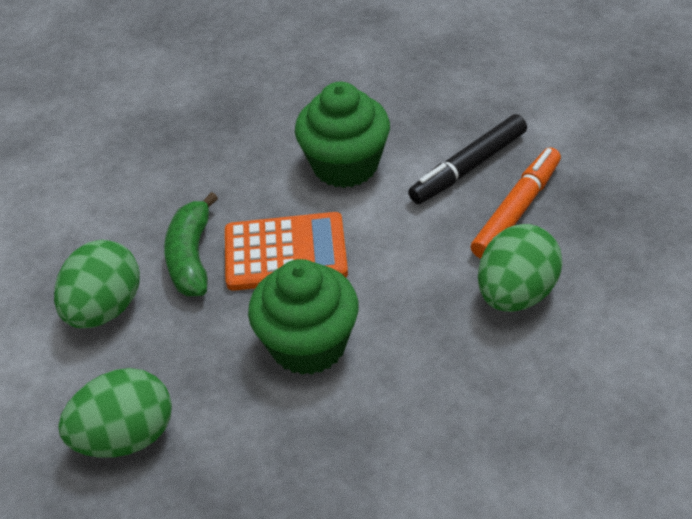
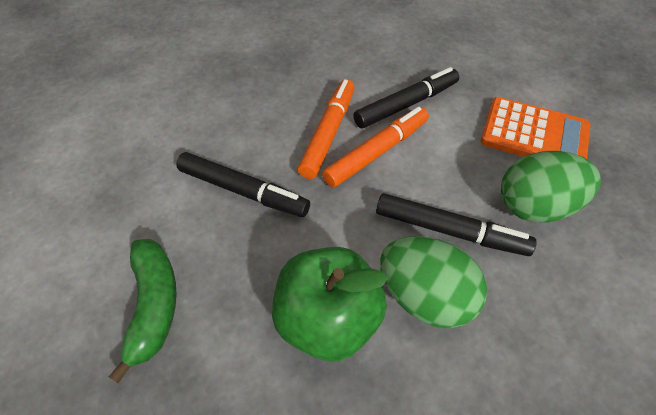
black marker: 1 -> 3
green apple: 0 -> 1
green cupcake: 2 -> 0
green egg: 3 -> 2
orange marker: 1 -> 2

